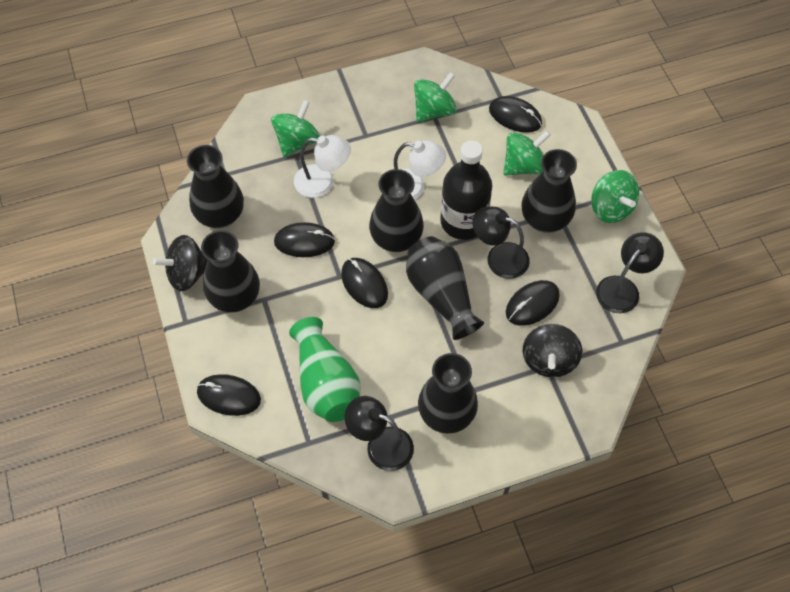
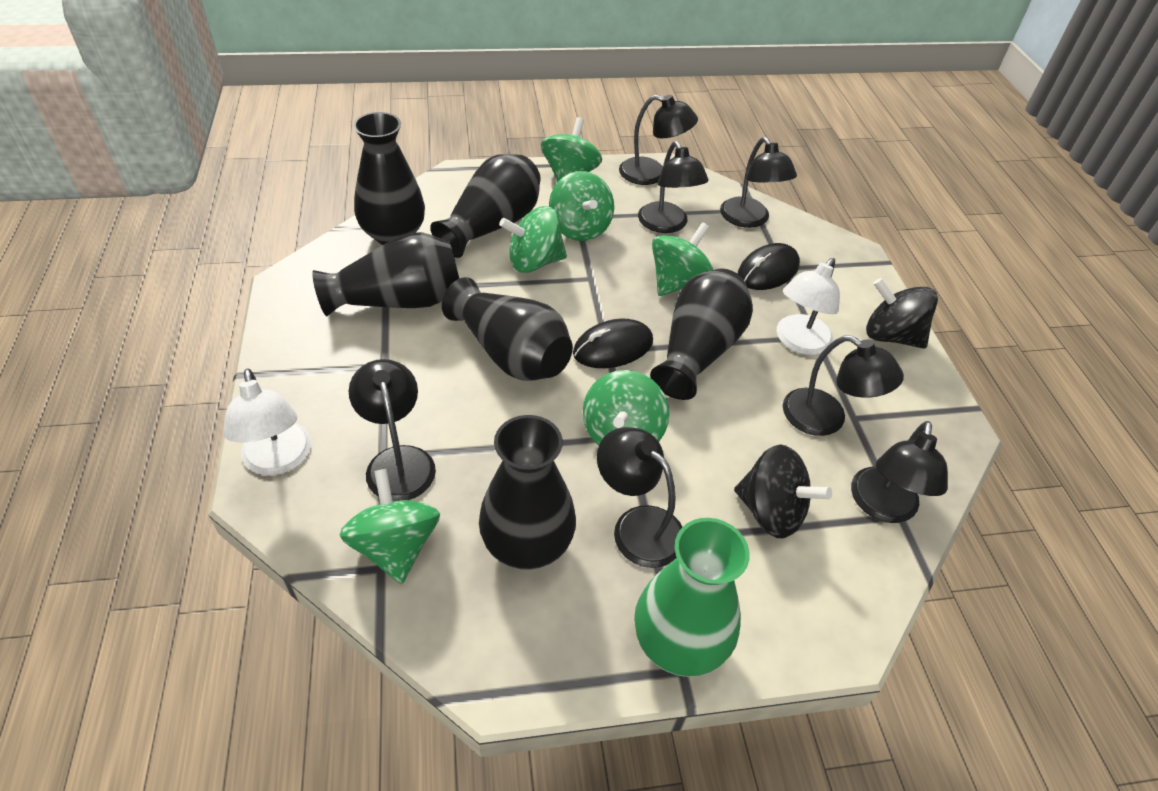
black bottle: 1 -> 0
black lamp: 3 -> 7
black mouse: 5 -> 2
green spinning top: 4 -> 6

